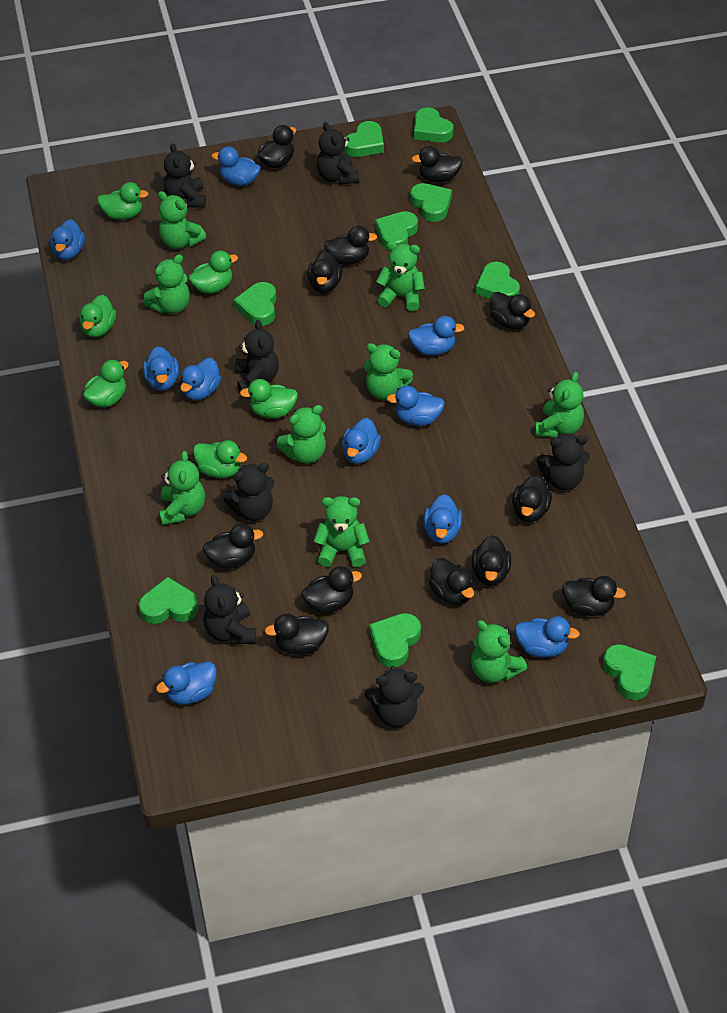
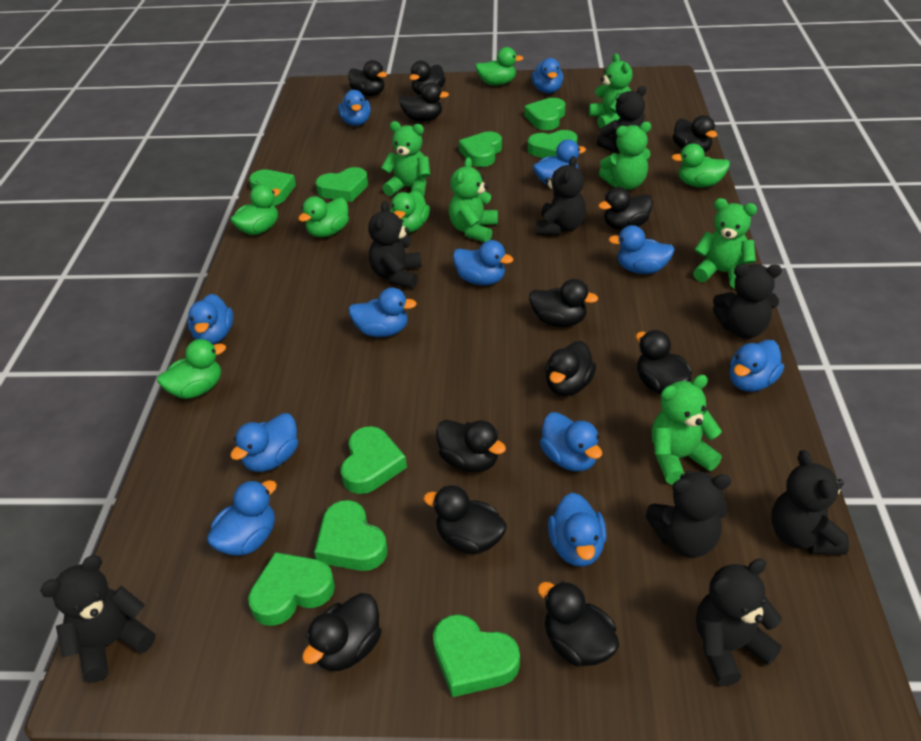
black teddy bear: 7 -> 8
blue duck: 10 -> 12
green teddy bear: 9 -> 6

